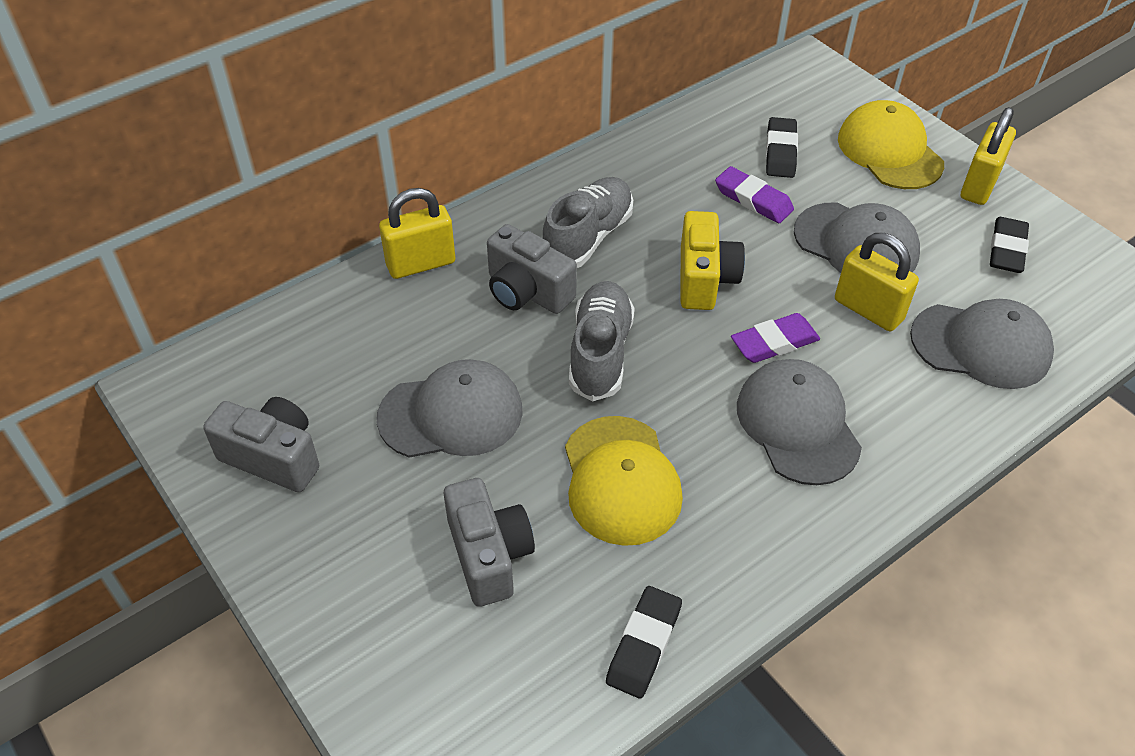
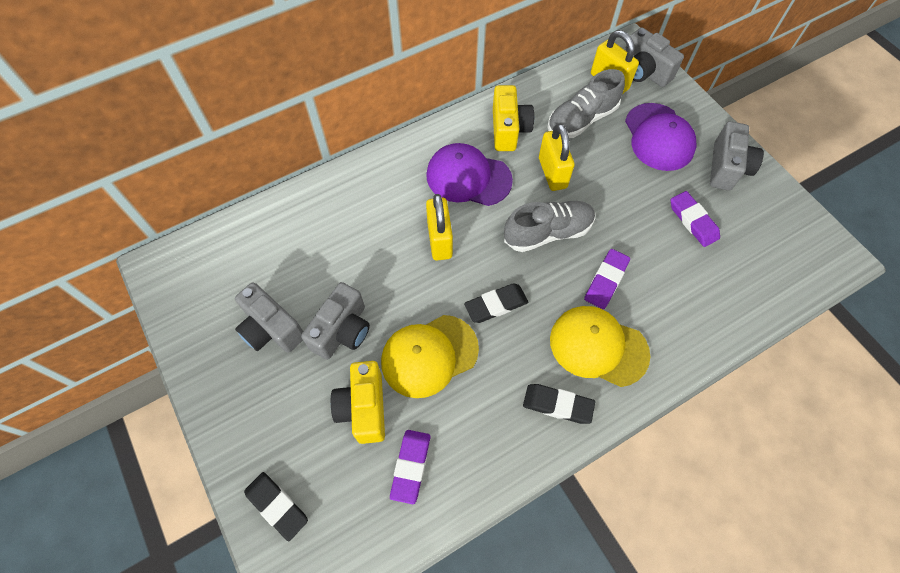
grey camera: 3 -> 4
grey cap: 4 -> 0
purple cap: 0 -> 2
purple eraser: 2 -> 3
yellow camera: 1 -> 2

